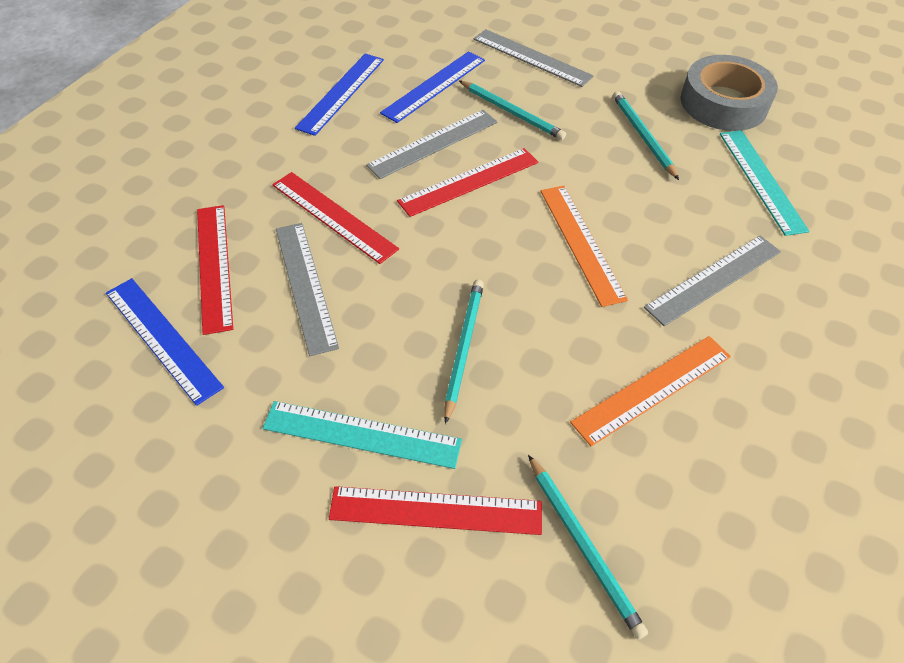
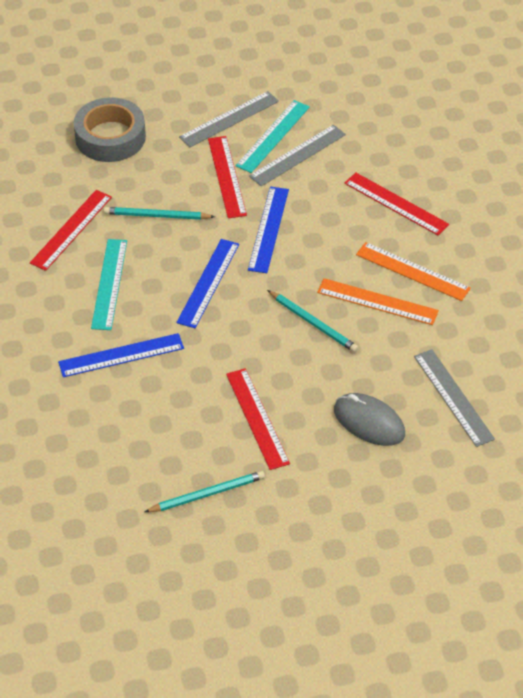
grey mouse: 0 -> 1
grey ruler: 4 -> 3
turquoise pencil: 4 -> 3

